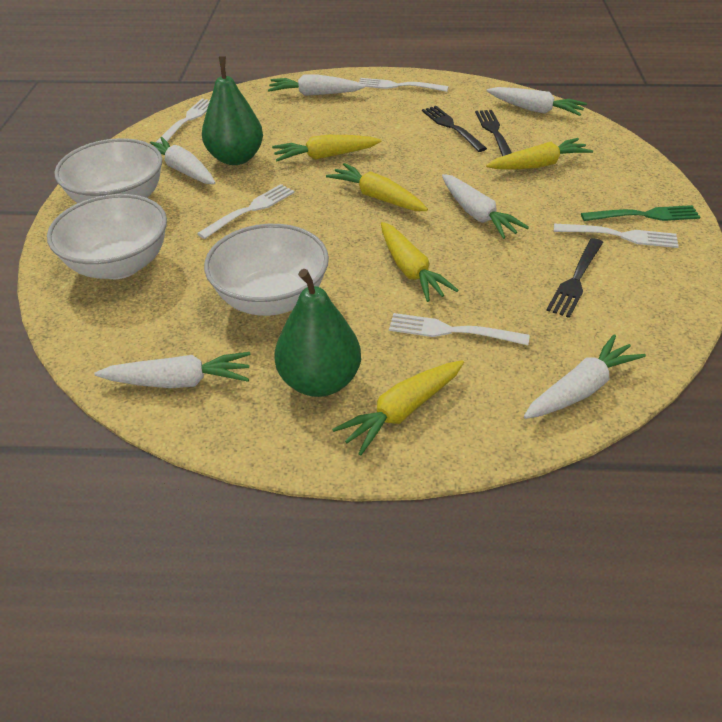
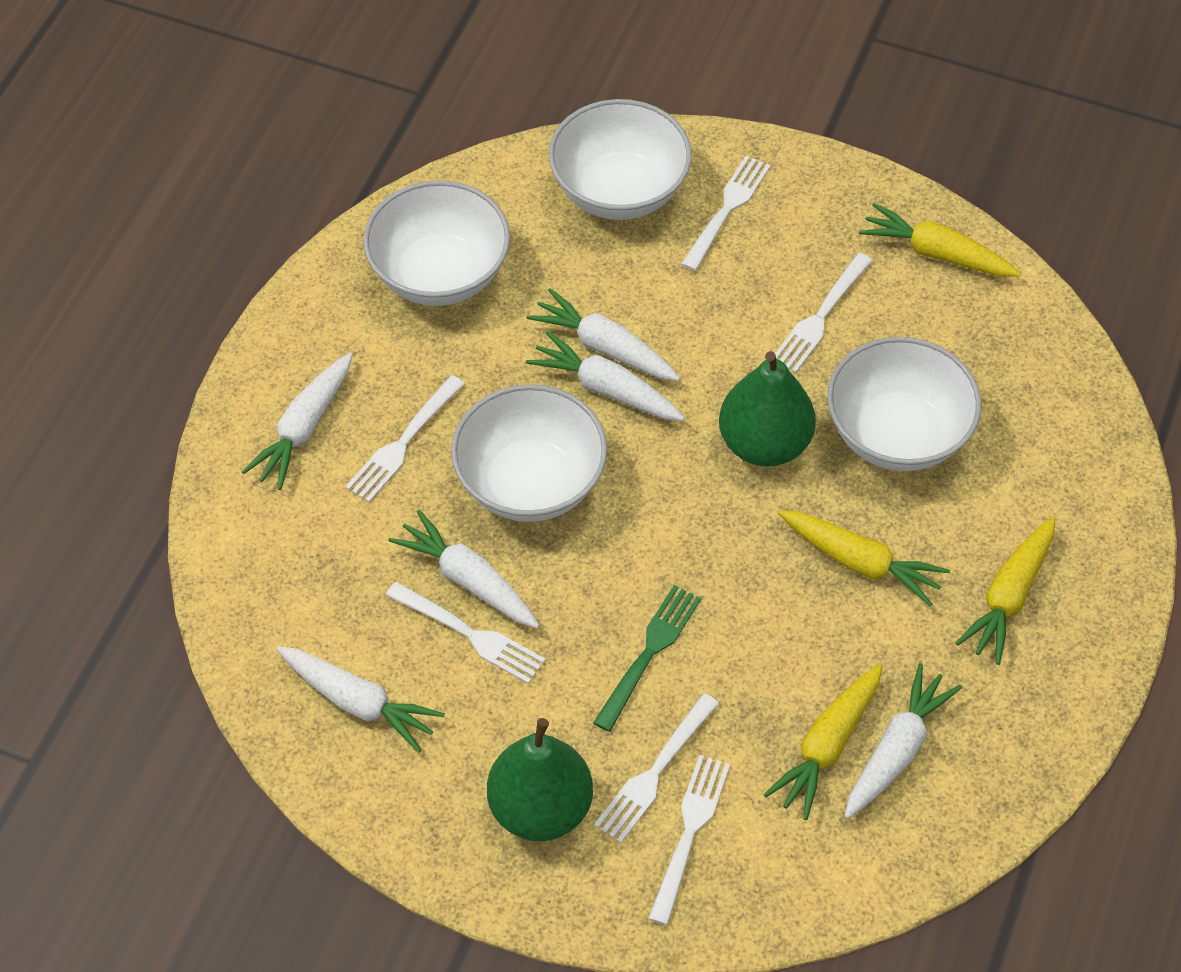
black fork: 3 -> 0
white bowl: 3 -> 4
white fork: 5 -> 6
yellow carrot: 5 -> 4

